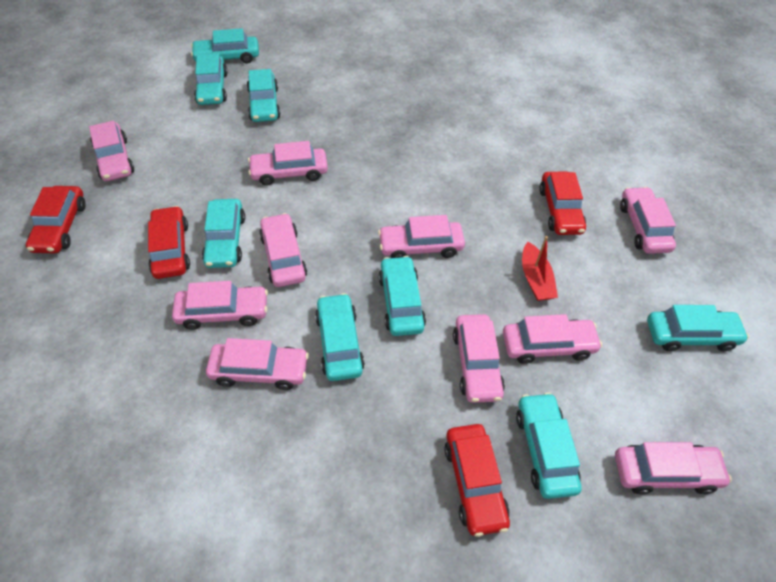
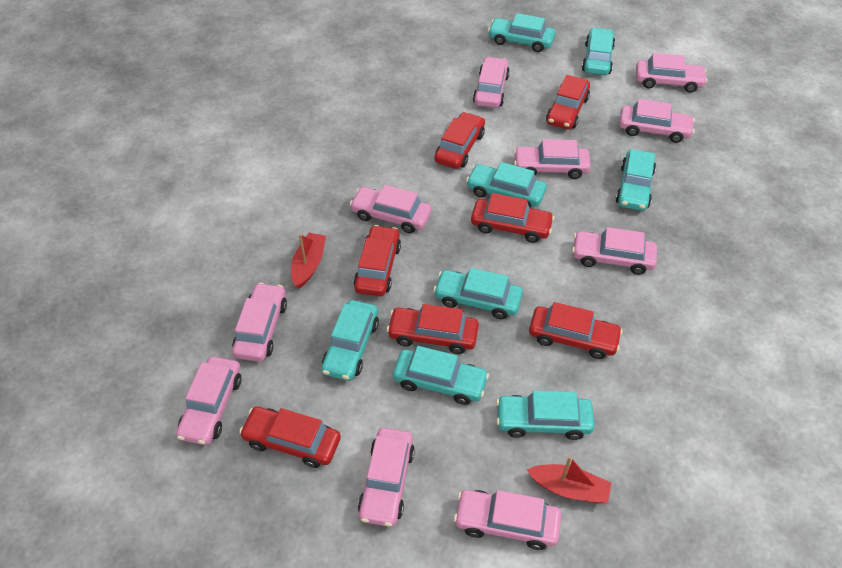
red boat: 1 -> 2
red car: 4 -> 7

